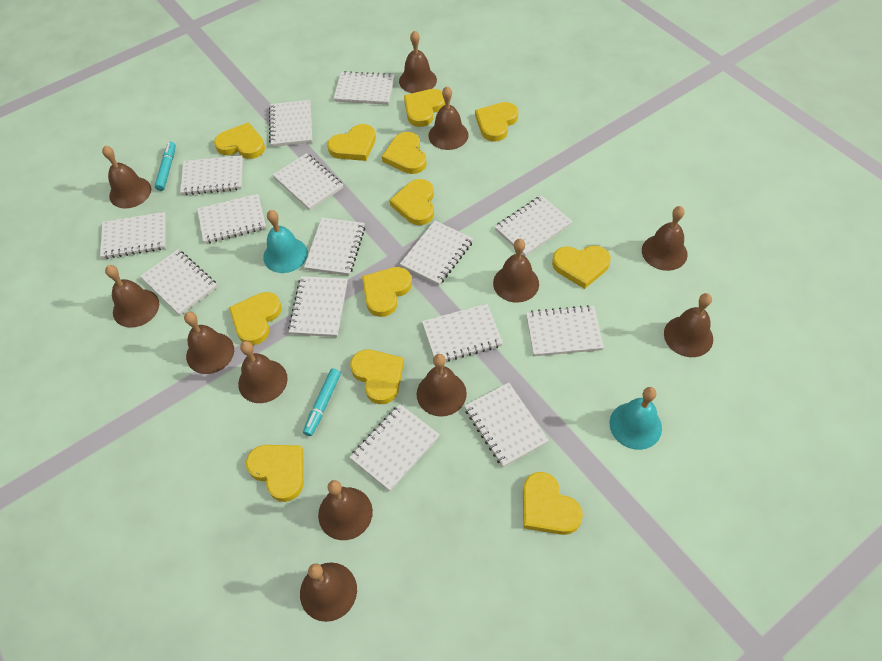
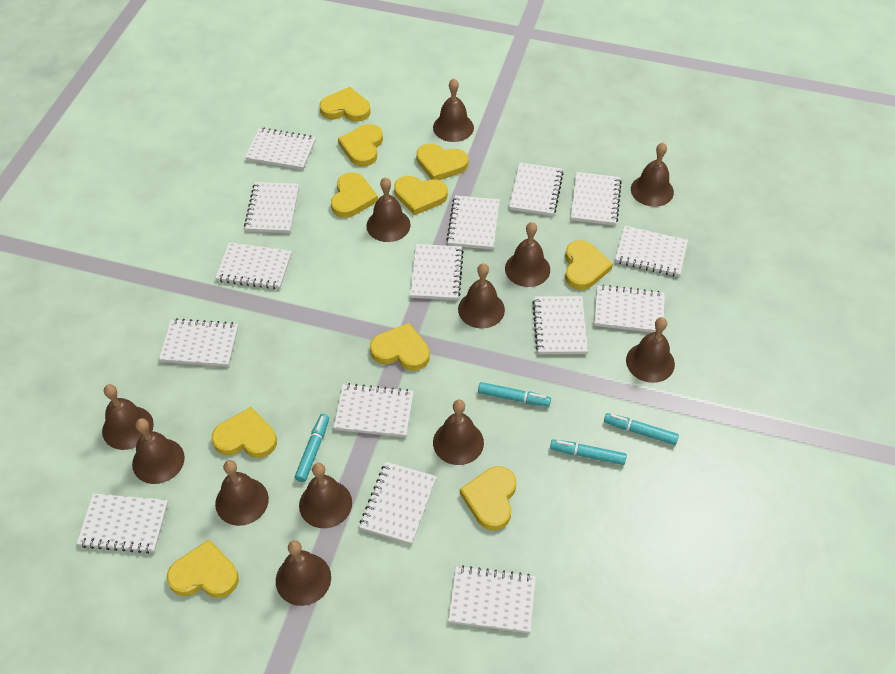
turquoise bell: 2 -> 0
turquoise marker: 2 -> 4
yellow heart: 12 -> 10

